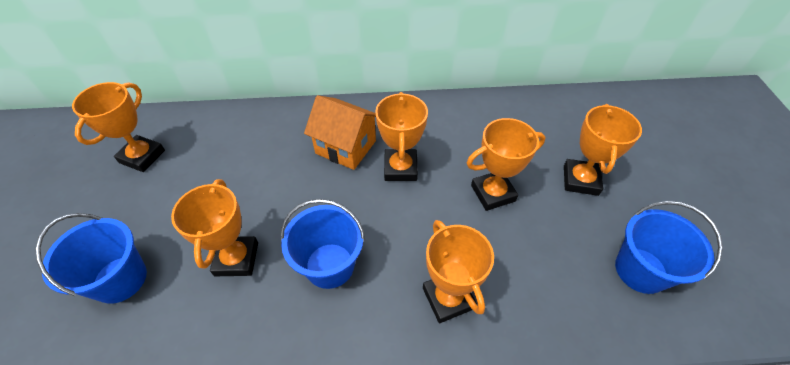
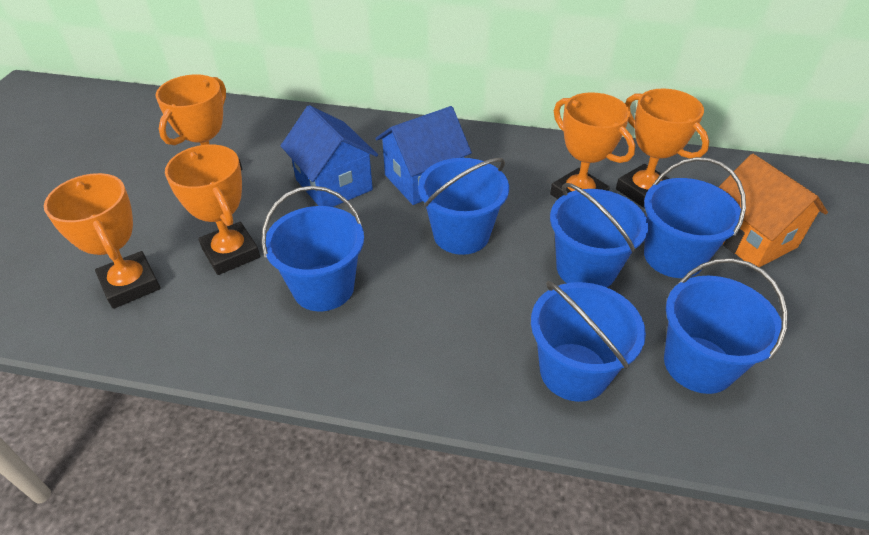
blue bucket: 3 -> 6
blue house: 0 -> 2
orange trophy: 6 -> 5

